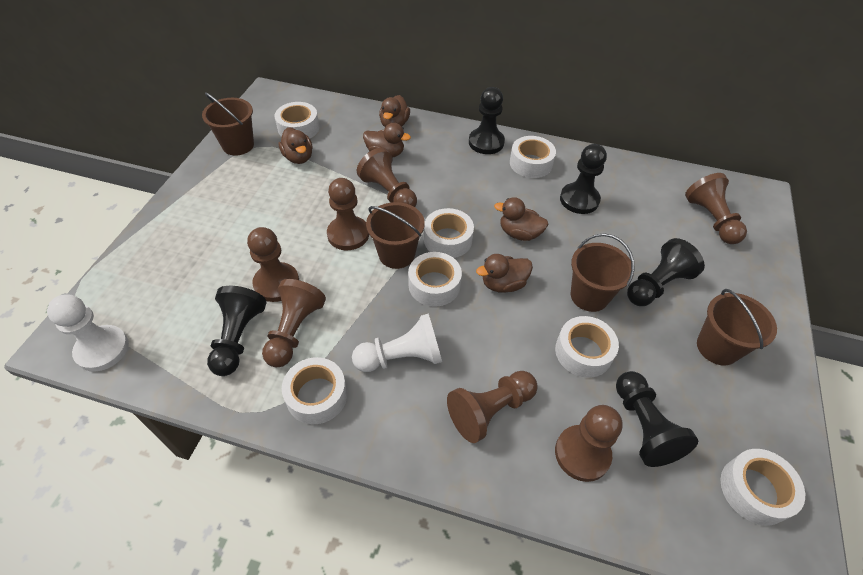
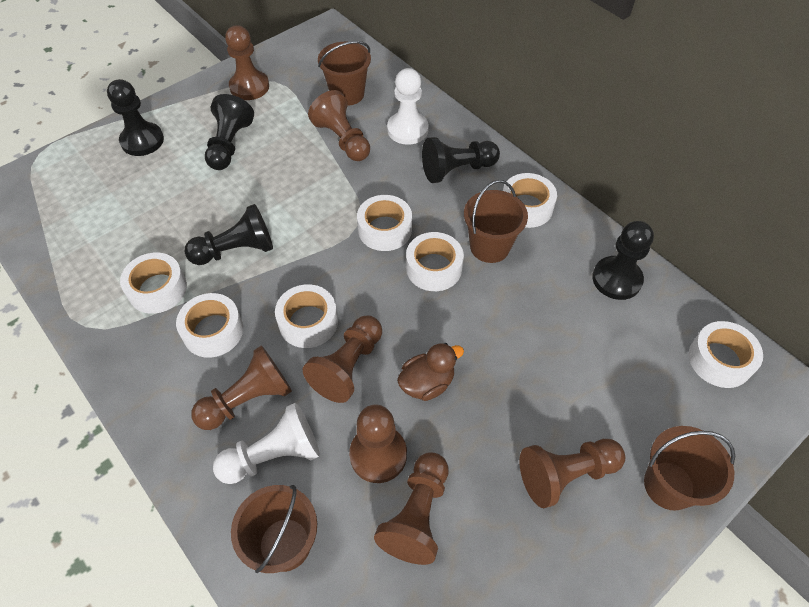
brown duck: 5 -> 1

